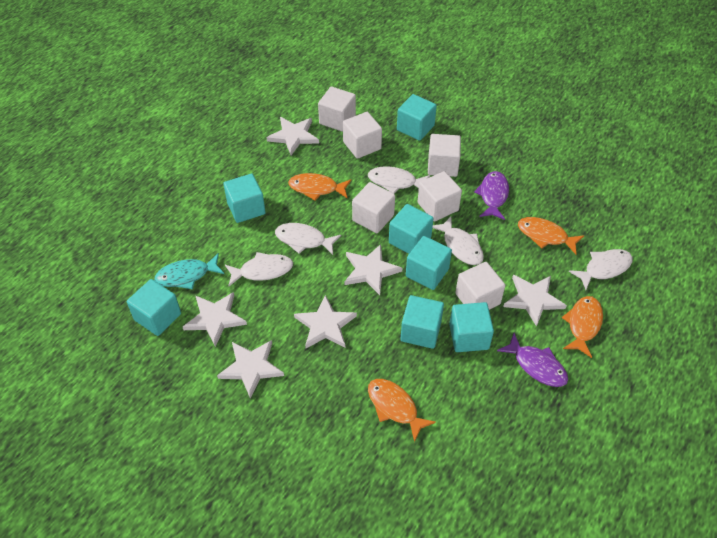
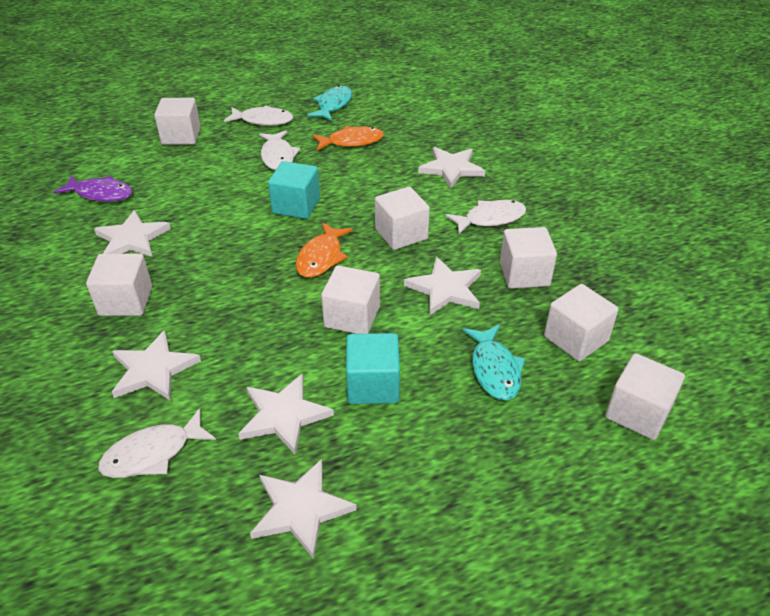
orange fish: 4 -> 2
purple fish: 2 -> 1
turquoise cube: 7 -> 2
turquoise fish: 1 -> 2
white cube: 6 -> 7
white fish: 5 -> 4

